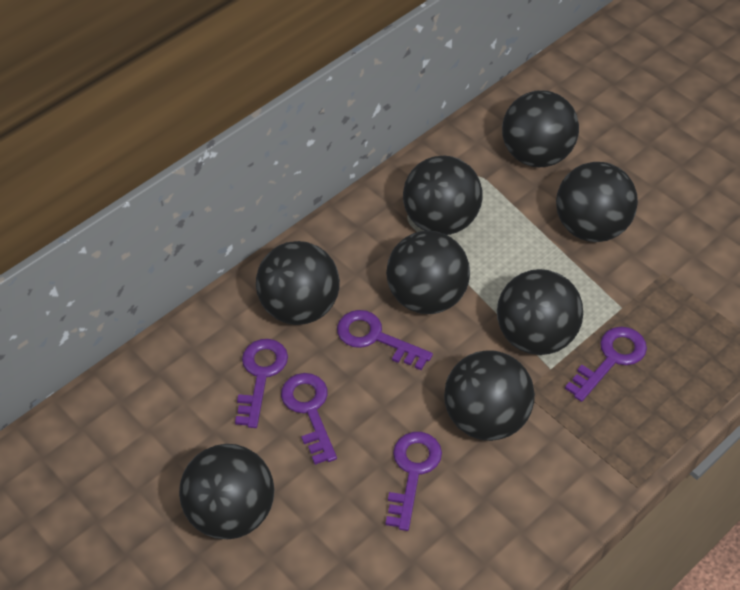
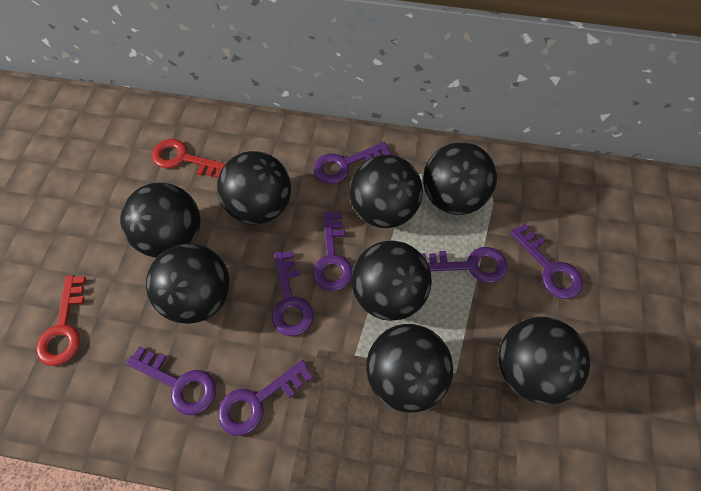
purple key: 5 -> 7
red key: 0 -> 2

